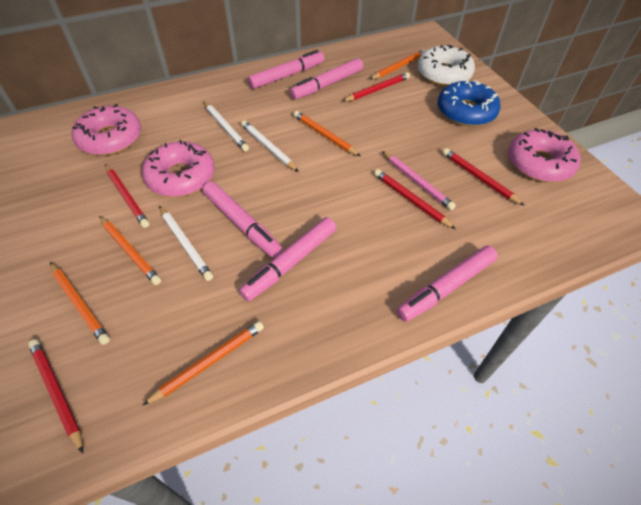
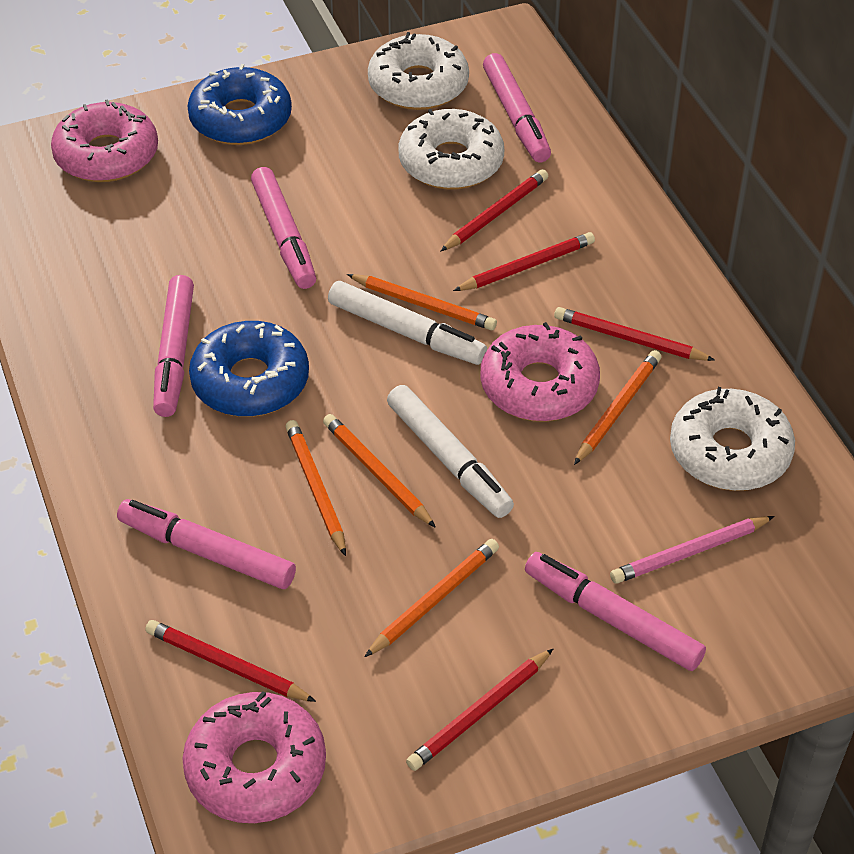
blue donut: 1 -> 2
white donut: 1 -> 3
white marker: 0 -> 2
white pencil: 3 -> 0

